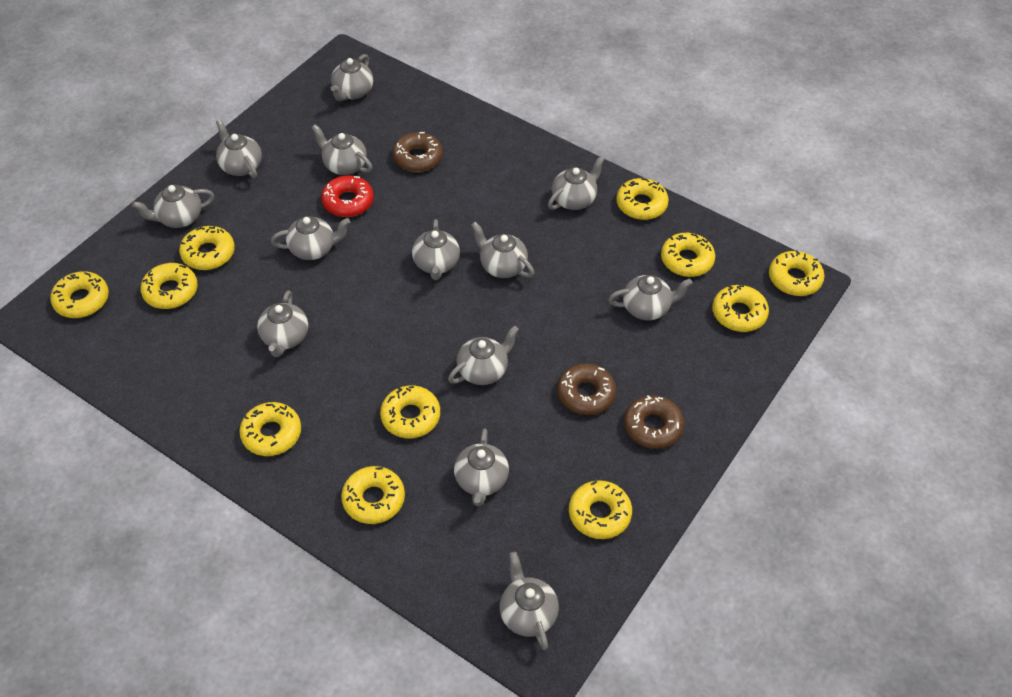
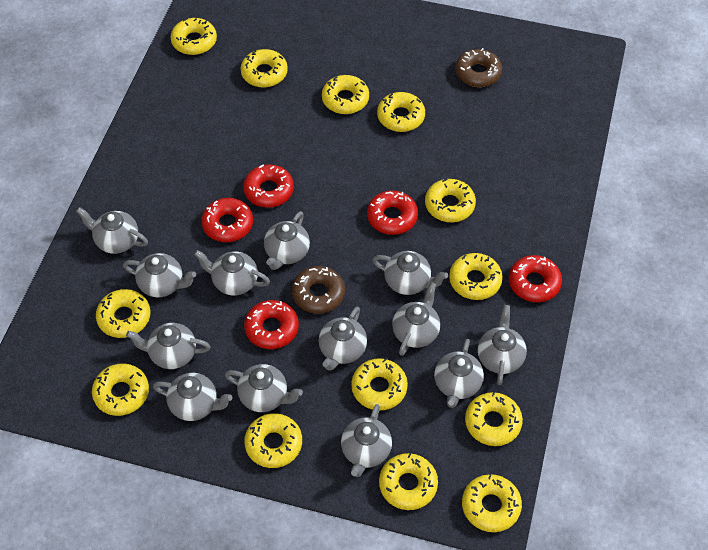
brown donut: 3 -> 2
red donut: 1 -> 5
yellow donut: 11 -> 13

